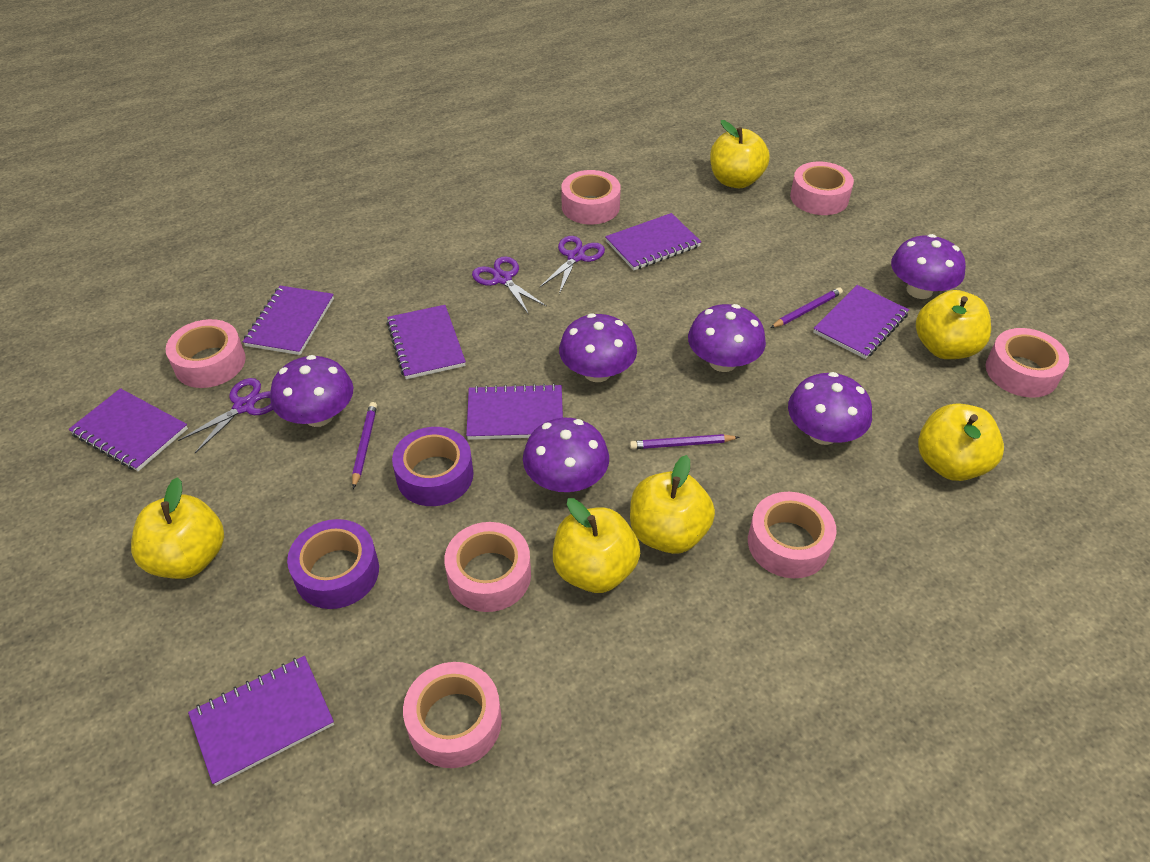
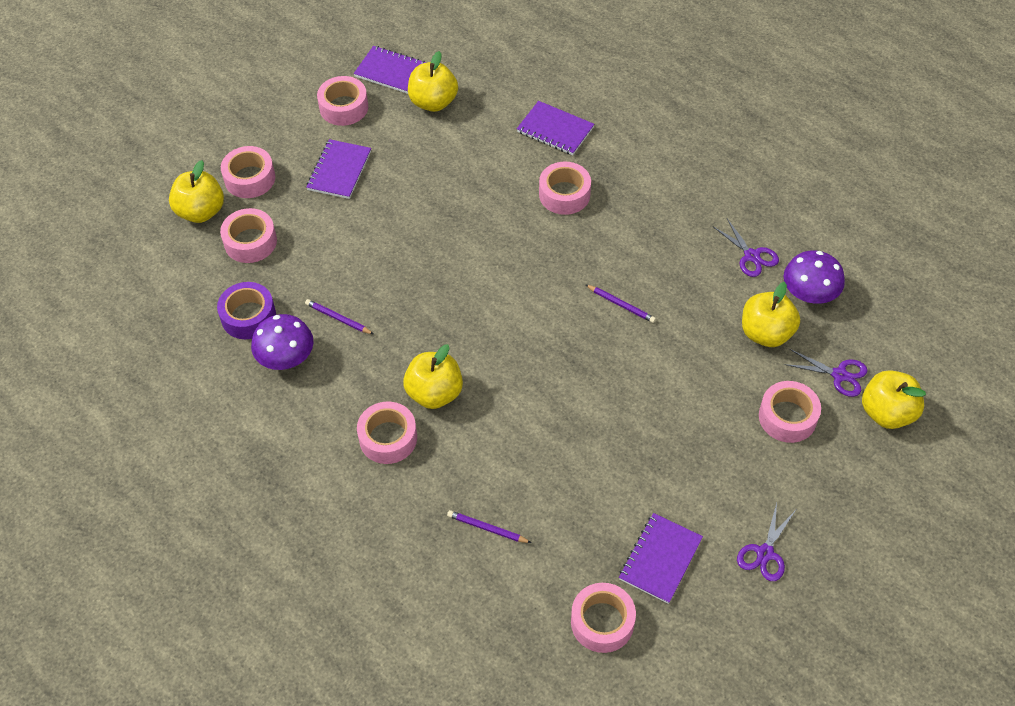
purple mushroom: 6 -> 2
purple notebook: 7 -> 4
purple tape: 2 -> 1
yellow apple: 6 -> 5

